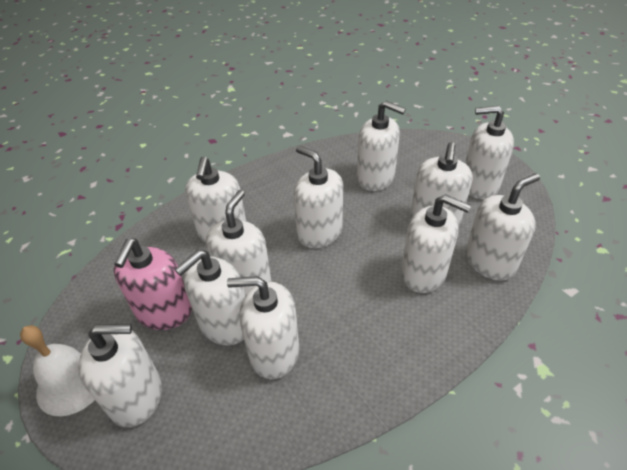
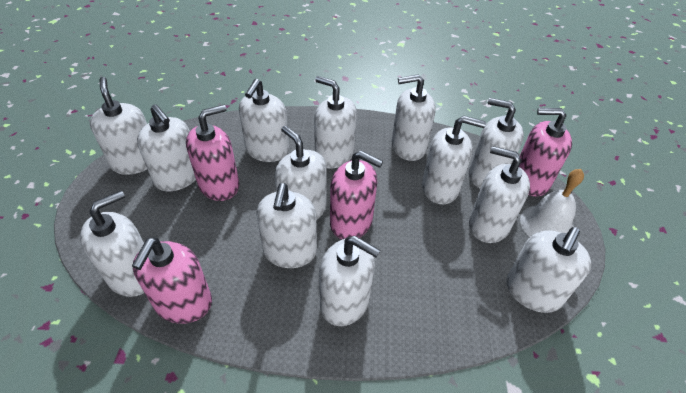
pink soap dispenser: 1 -> 4
white soap dispenser: 11 -> 13

